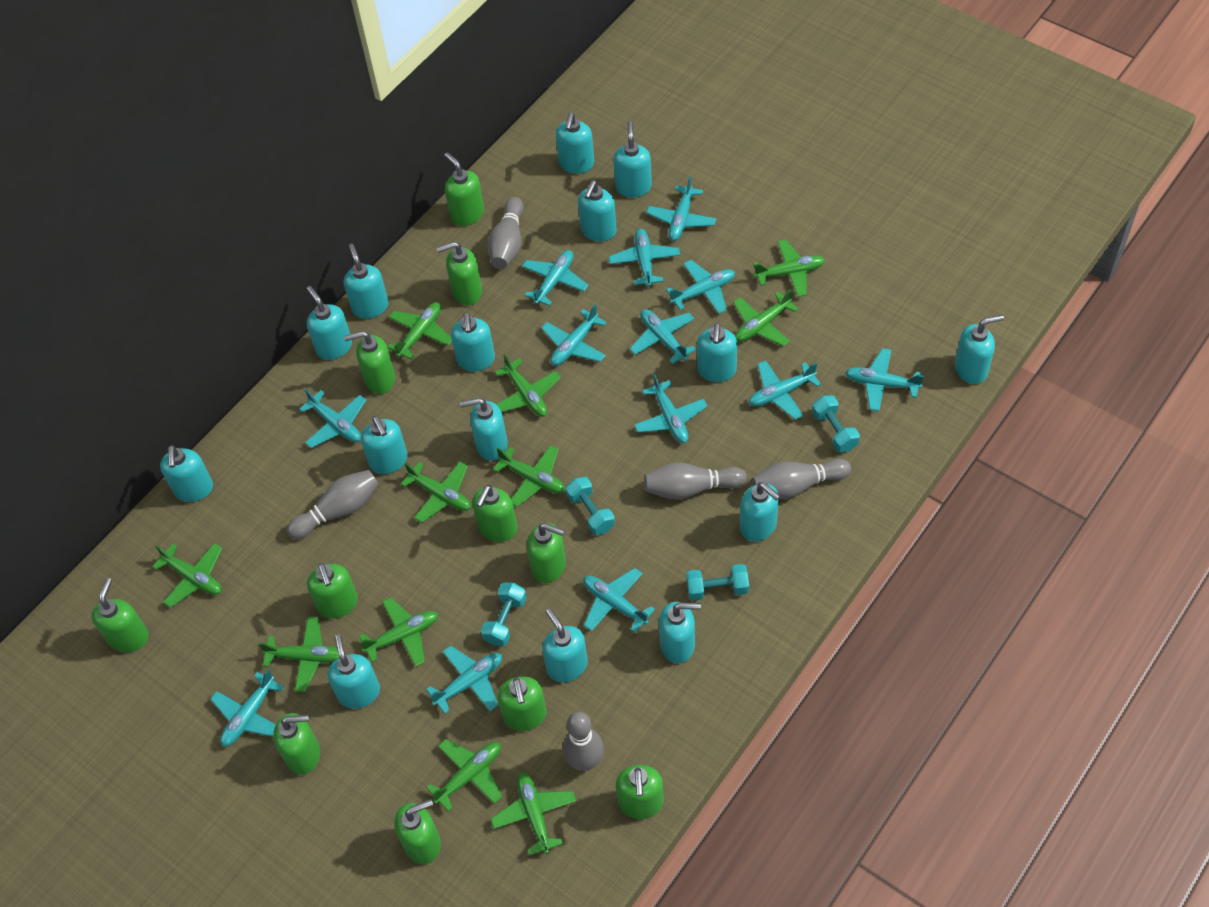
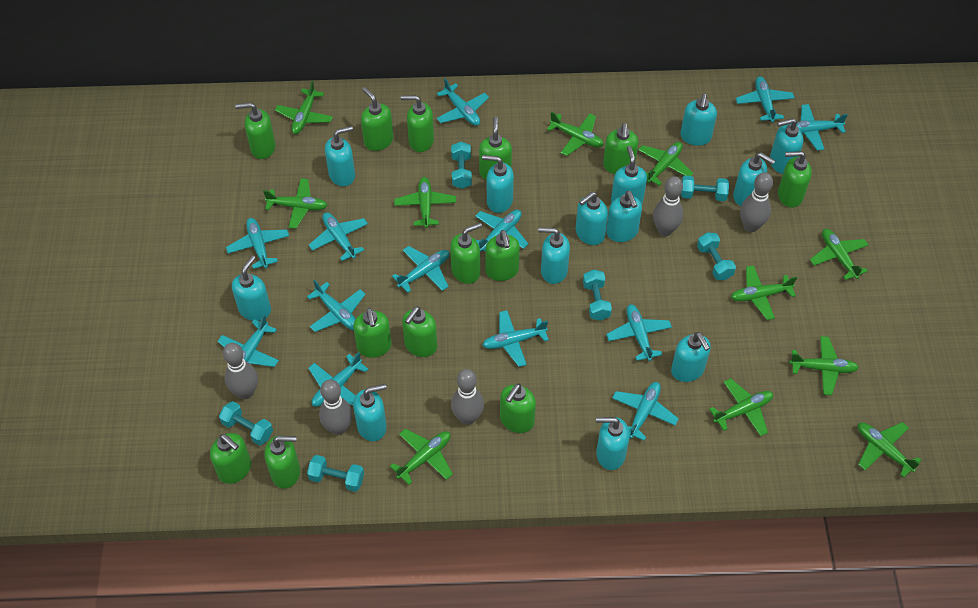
green soap dispenser: 11 -> 13
turquoise dumbbell: 4 -> 6
turquoise soap dispenser: 15 -> 13

